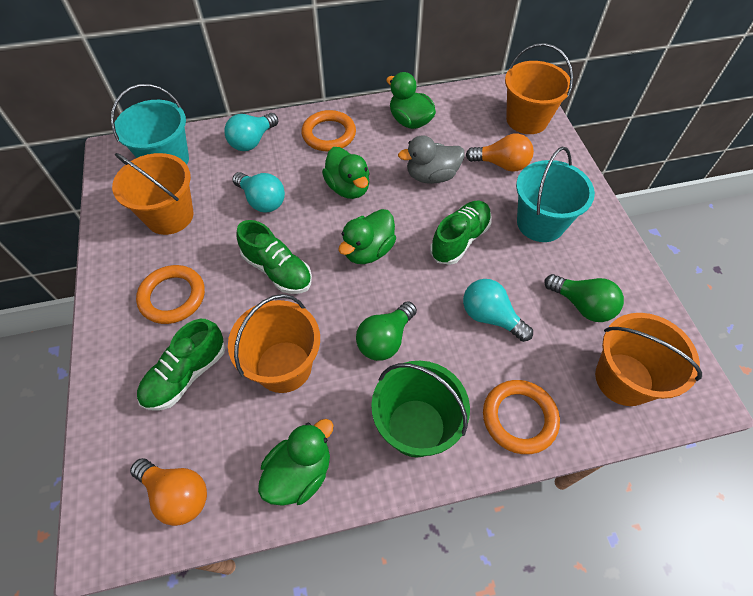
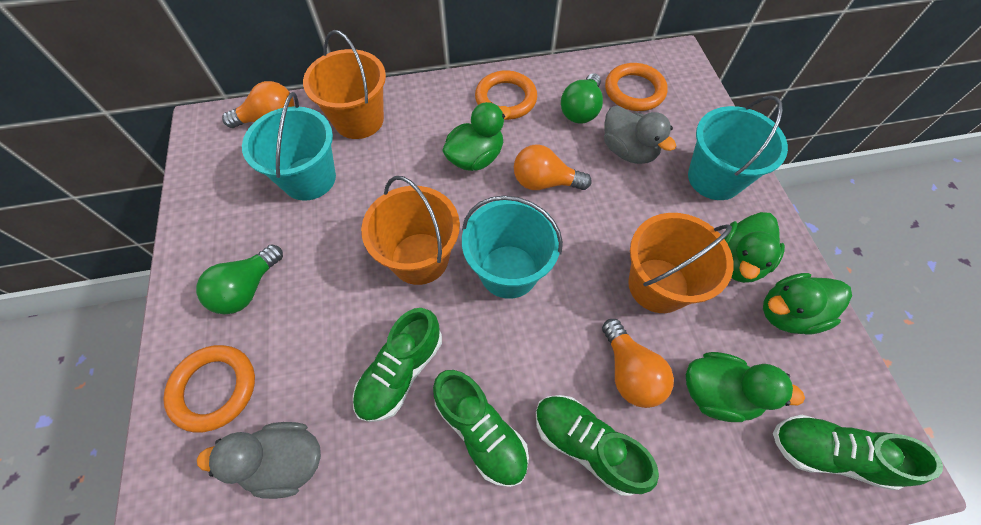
green bucket: 1 -> 0
green shoe: 3 -> 4
grey duck: 1 -> 2
orange bucket: 4 -> 3
orange light bulb: 2 -> 3
turquoise bucket: 2 -> 3
turquoise light bulb: 3 -> 0

